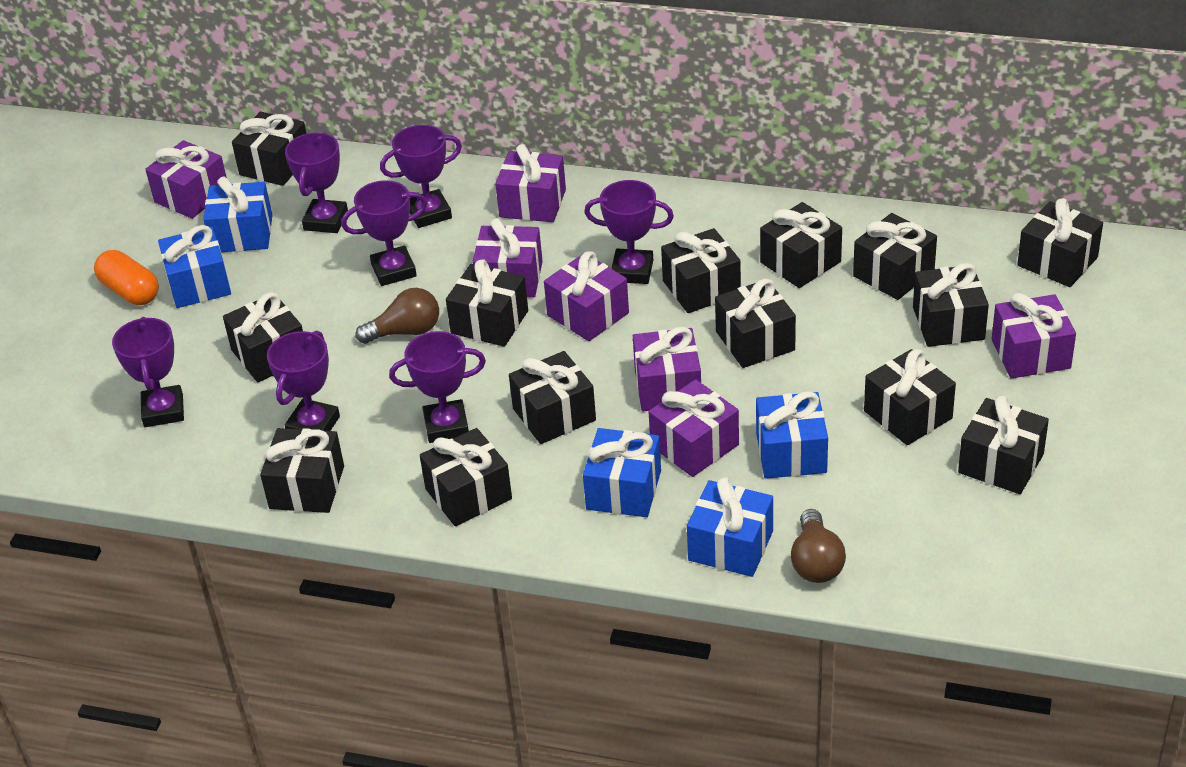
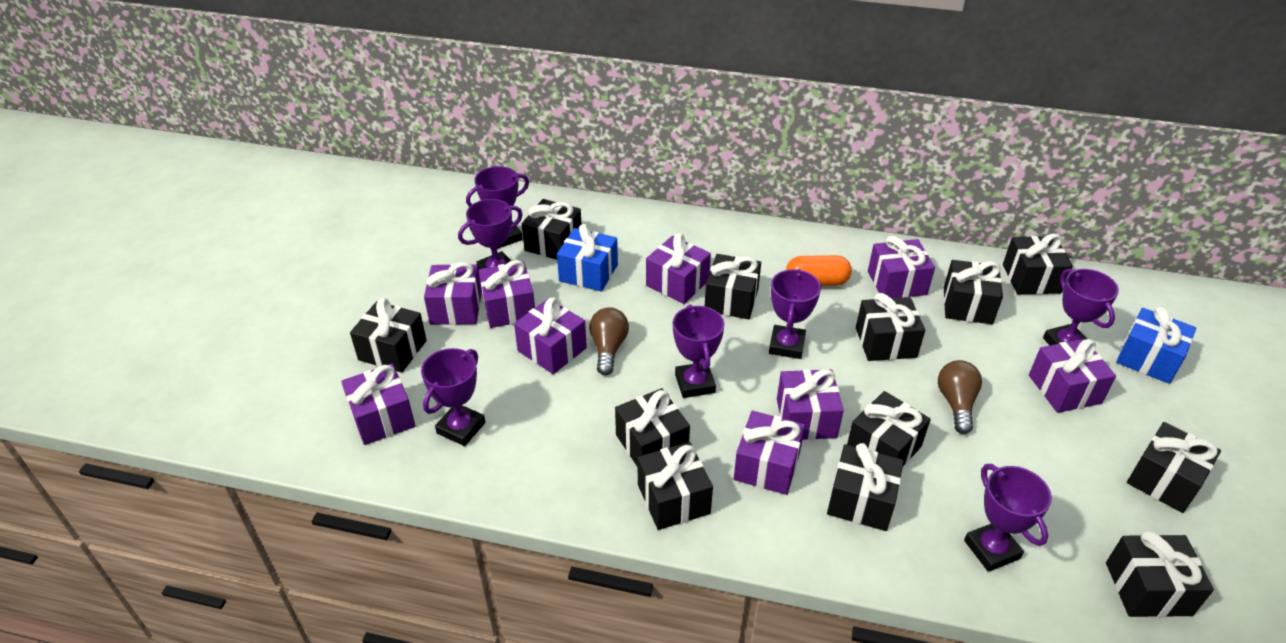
black gift: 14 -> 12
blue gift: 5 -> 2
purple gift: 7 -> 9

